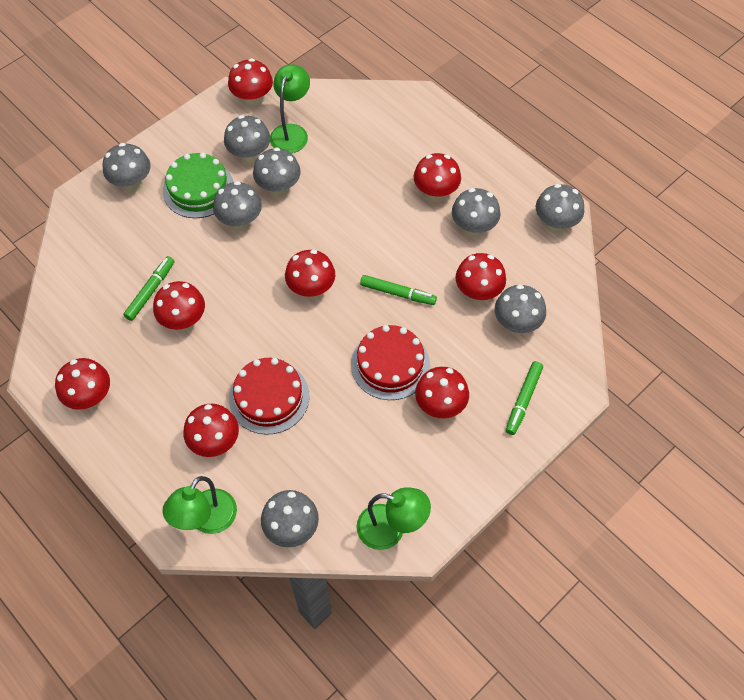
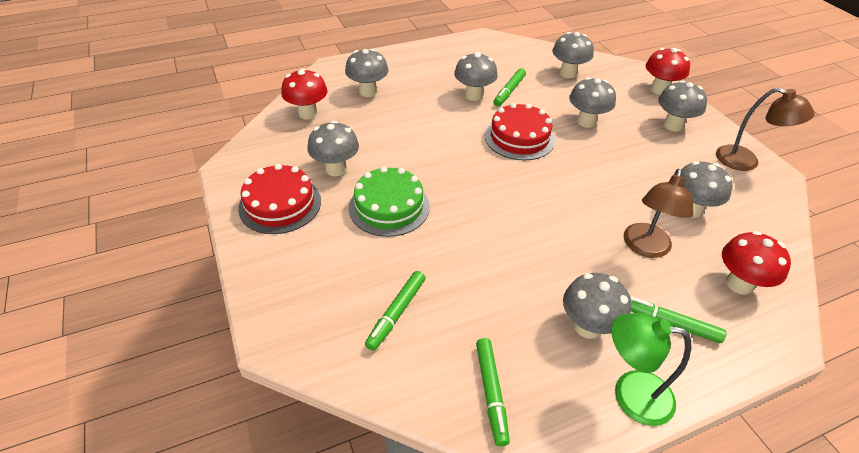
brown lamp: 0 -> 2
green lamp: 3 -> 1
green marker: 3 -> 4
red mushroom: 8 -> 3

